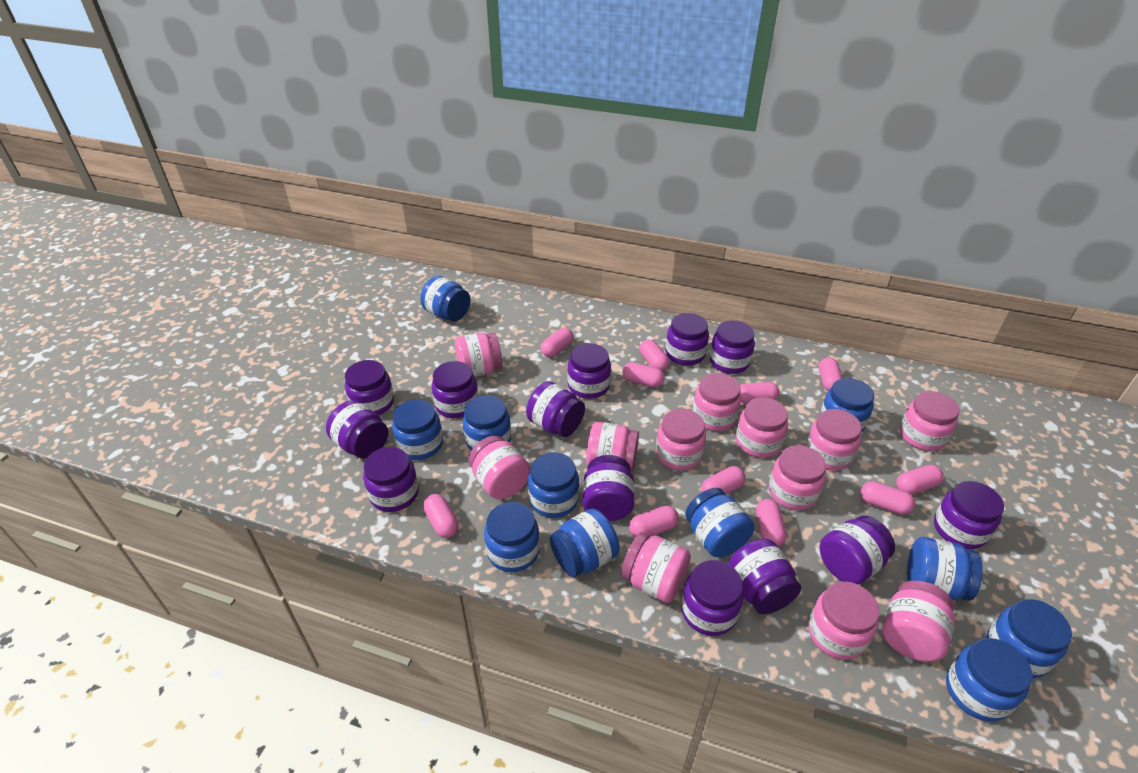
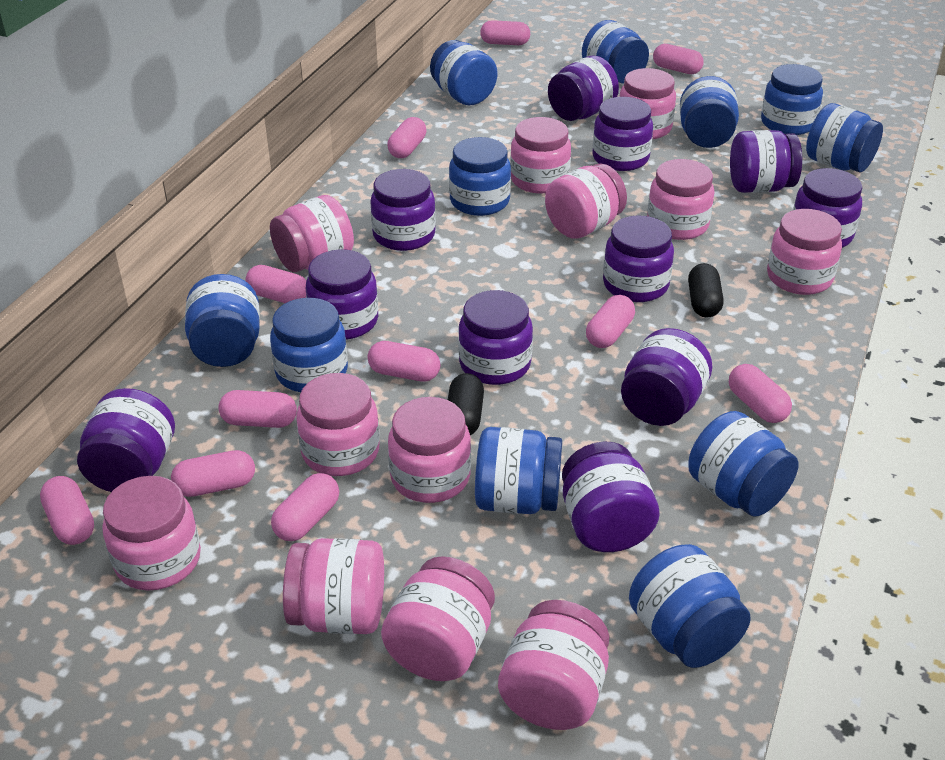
black capsule: 0 -> 2
purple jar: 13 -> 11

